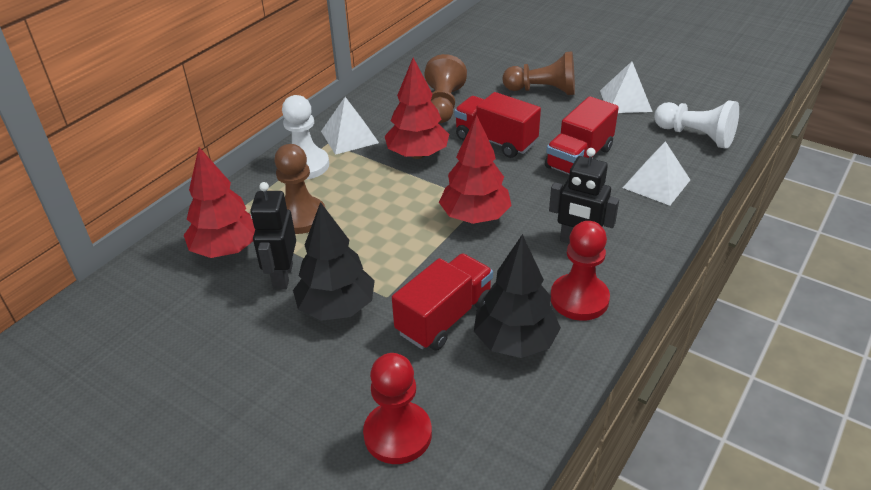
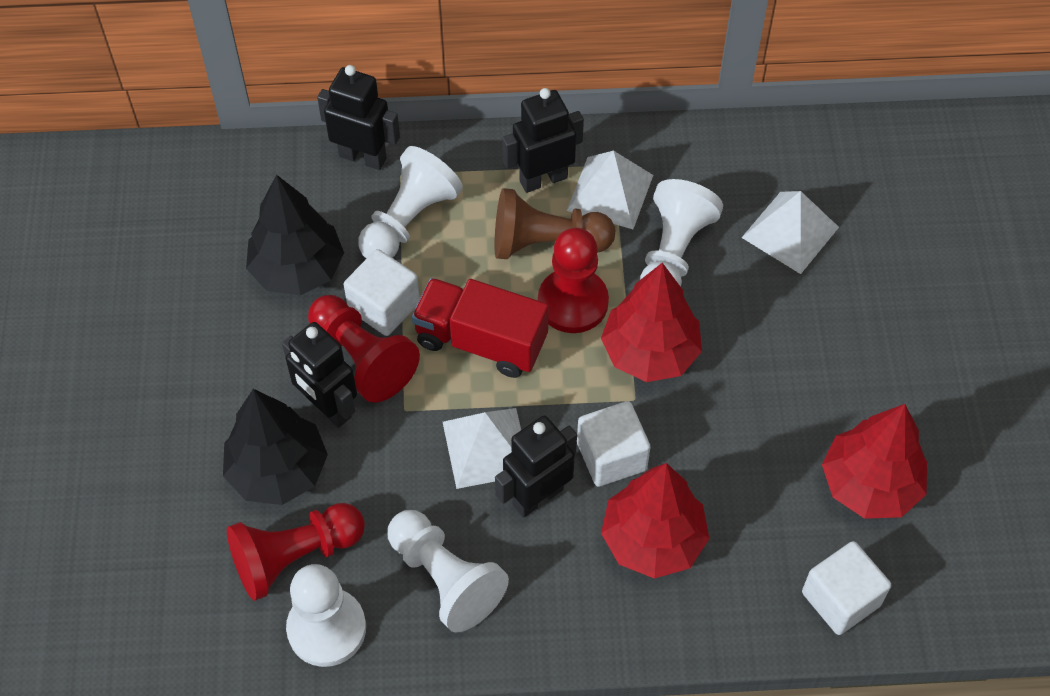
black robot: 2 -> 4
brown pawn: 3 -> 1
red pawn: 2 -> 3
red truck: 3 -> 1
white cube: 0 -> 3
white pawn: 2 -> 4

